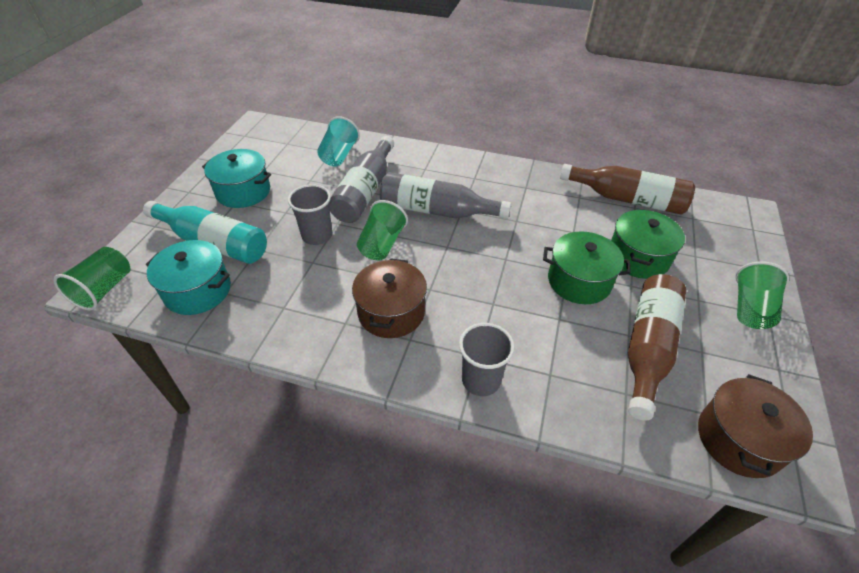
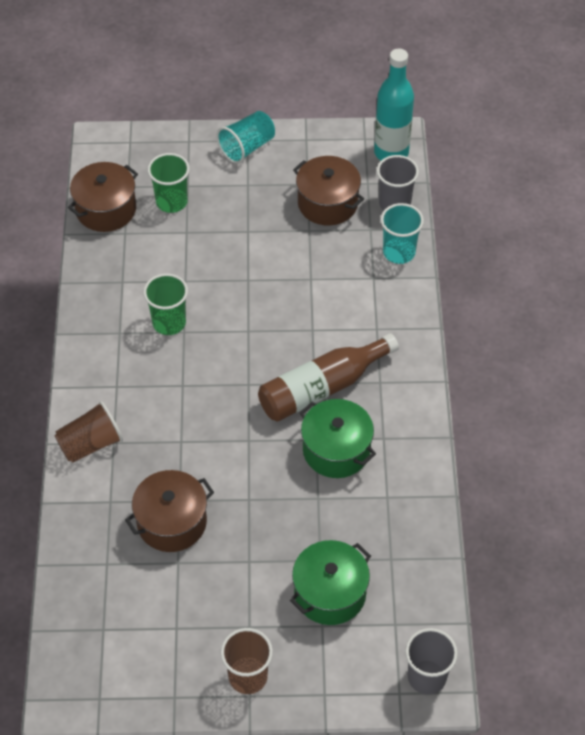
brown bottle: 2 -> 1
brown cup: 0 -> 2
brown pot: 2 -> 3
green cup: 3 -> 2
grey bottle: 2 -> 0
turquoise cup: 1 -> 2
turquoise pot: 2 -> 0

